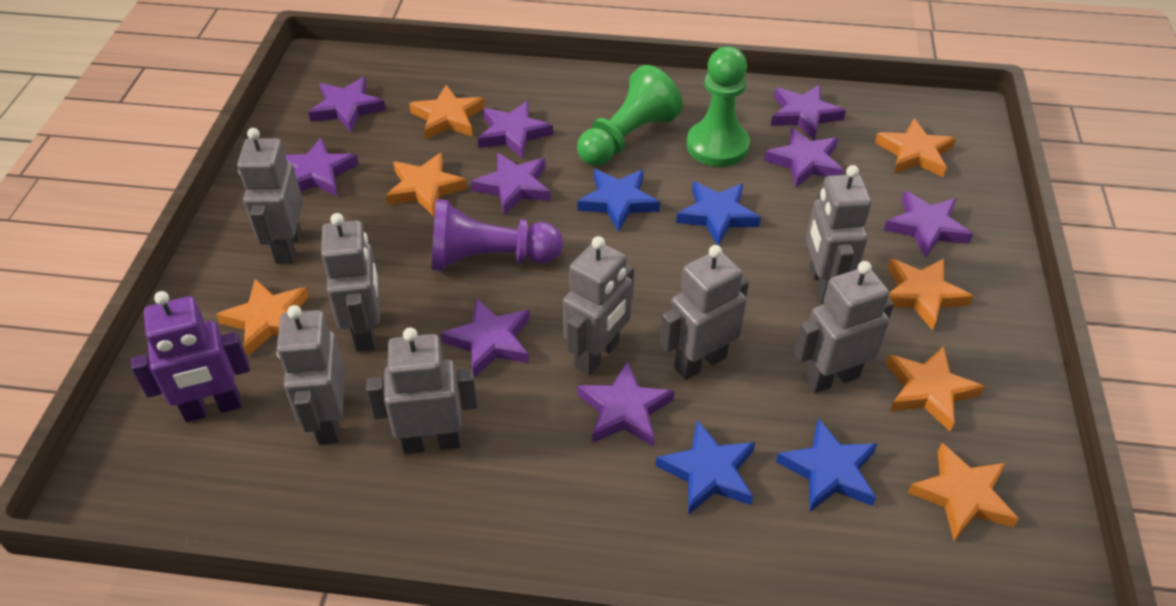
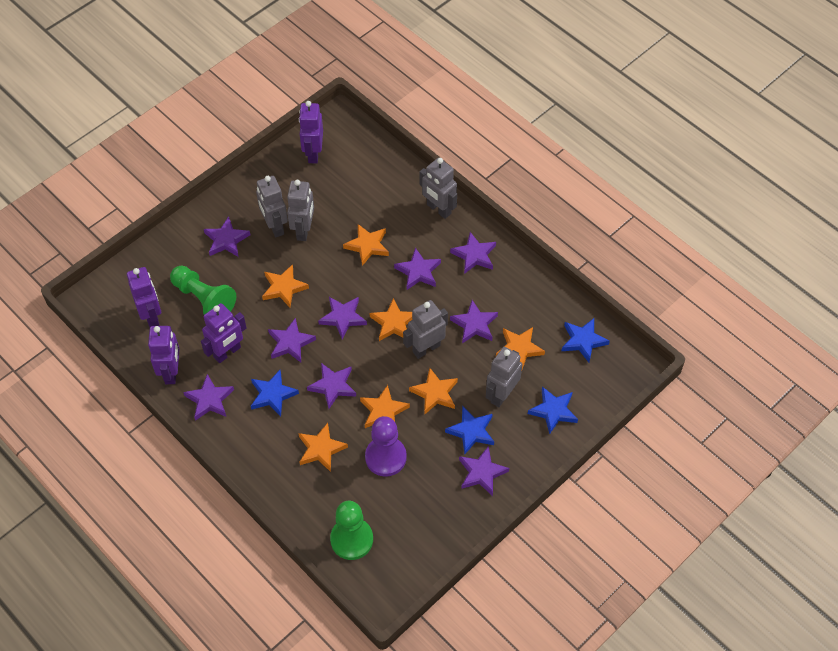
grey robot: 8 -> 5
purple robot: 1 -> 4

